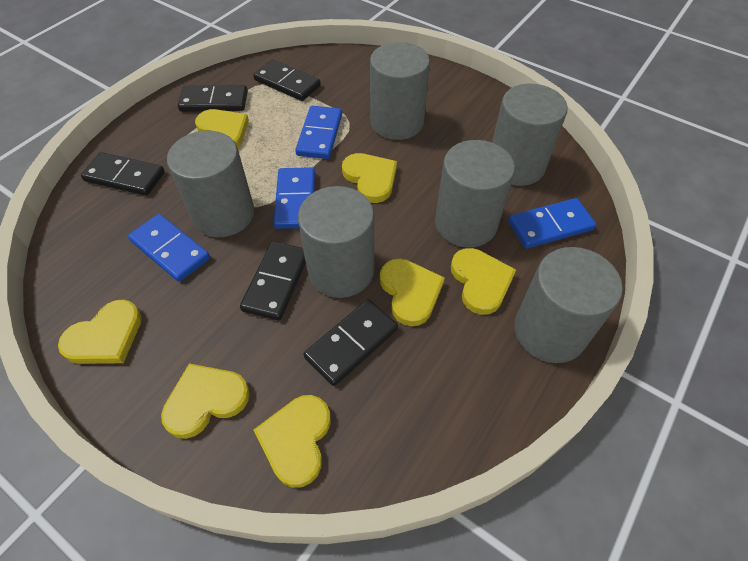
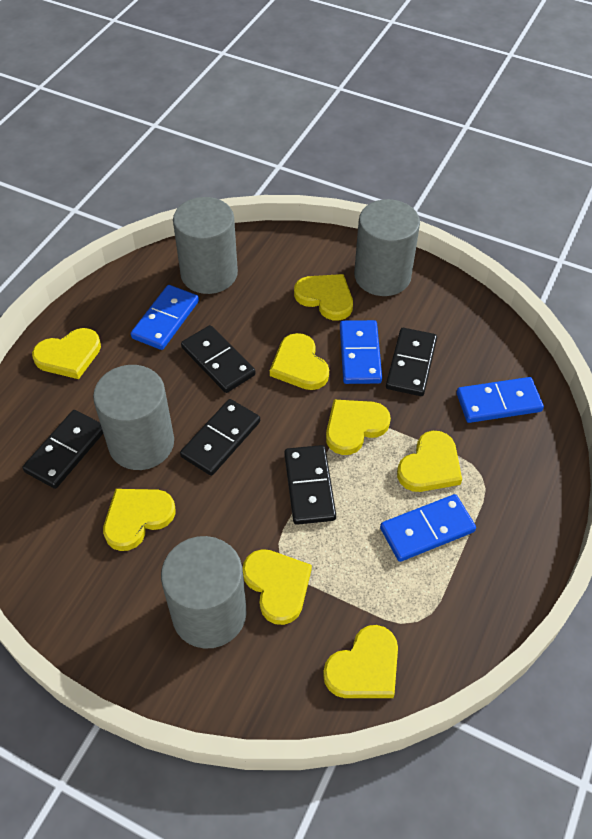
grey cylinder: 6 -> 4
yellow heart: 7 -> 8

